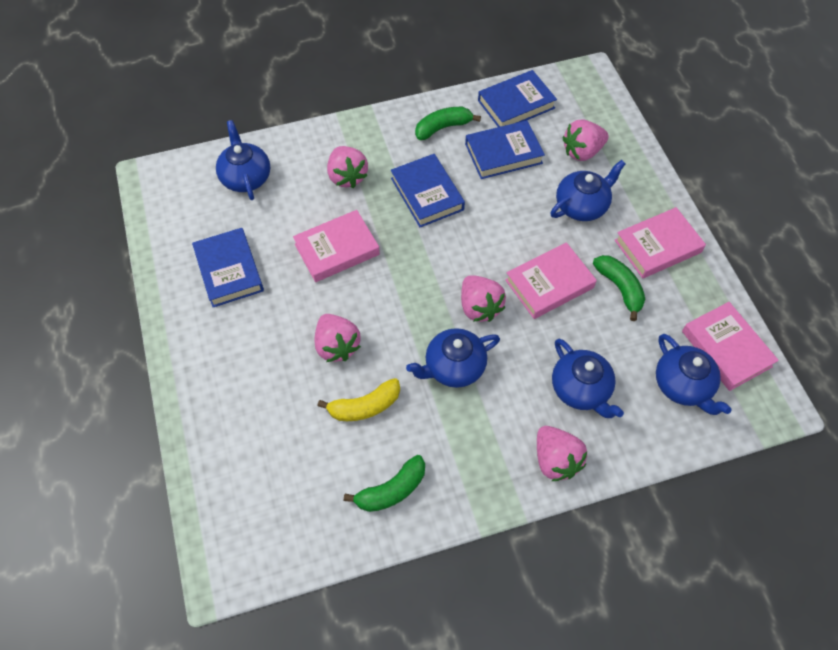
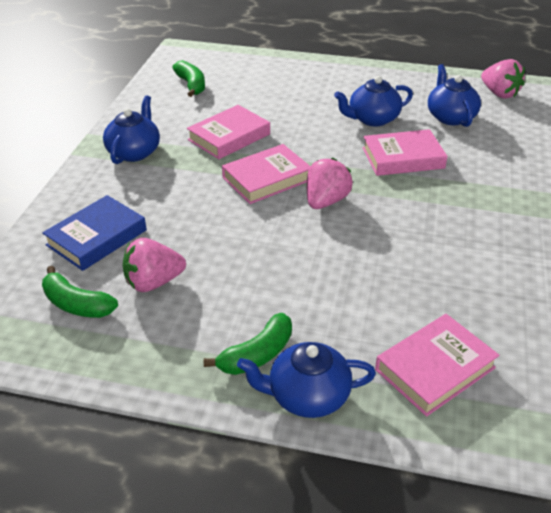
blue book: 4 -> 1
blue teapot: 5 -> 4
pink strawberry: 5 -> 3
yellow banana: 1 -> 0

